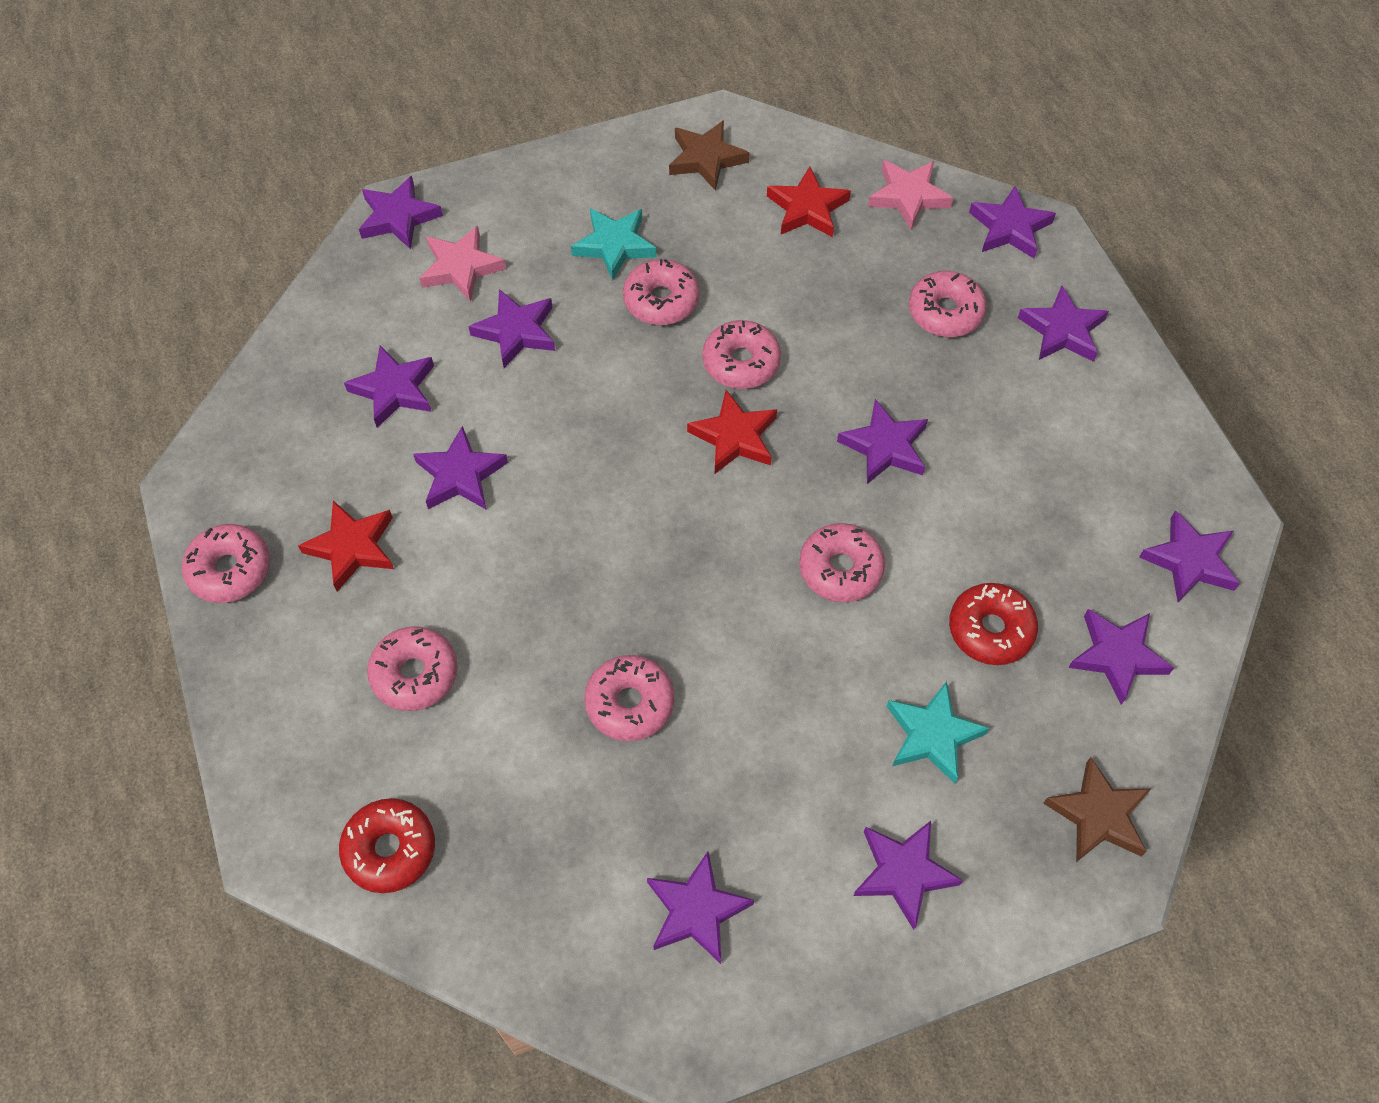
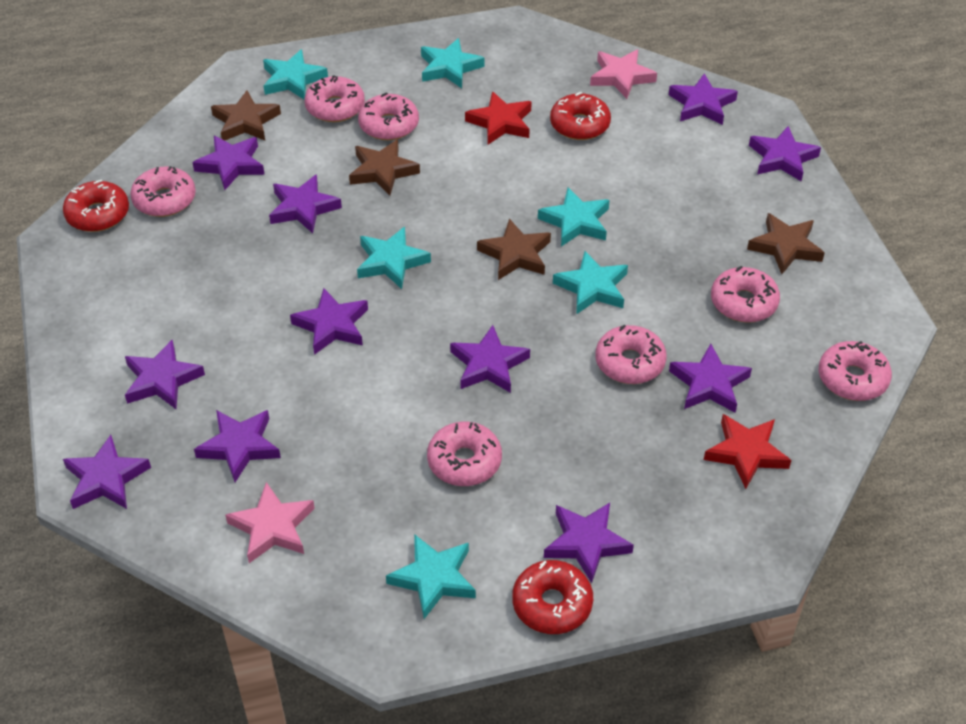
brown star: 2 -> 4
red donut: 2 -> 3
red star: 3 -> 2
turquoise star: 2 -> 6

